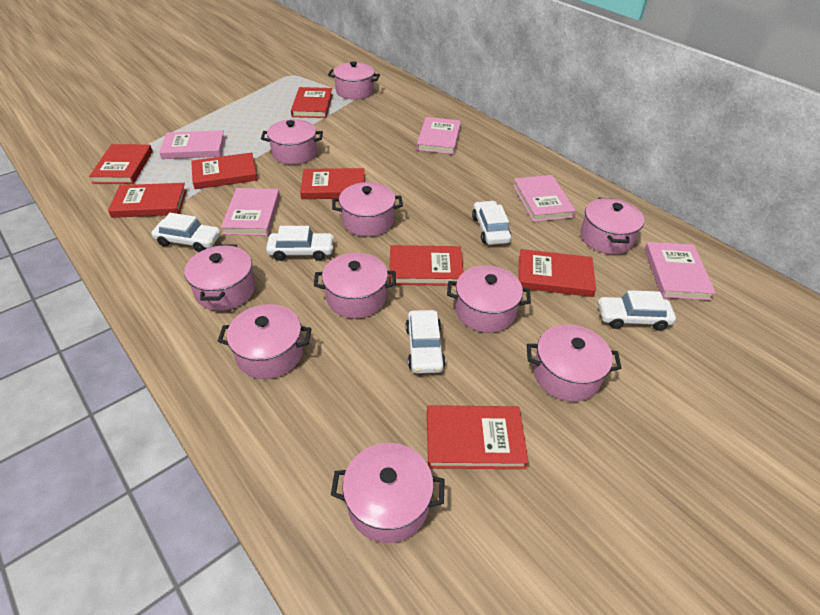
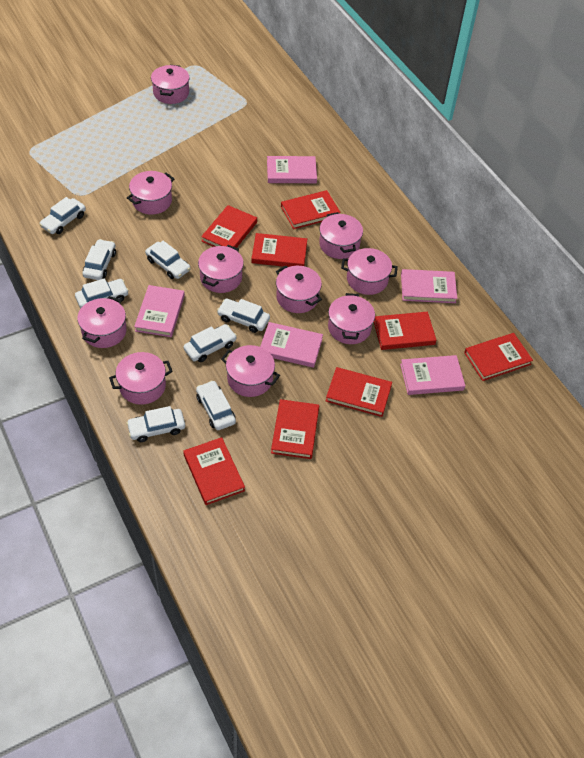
white car: 5 -> 8

